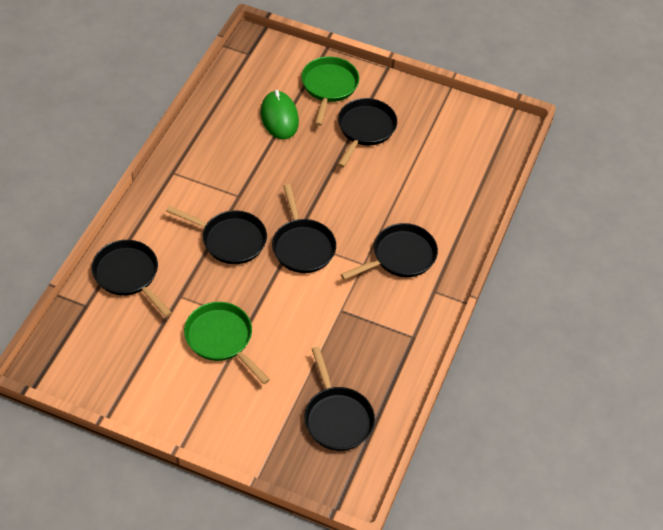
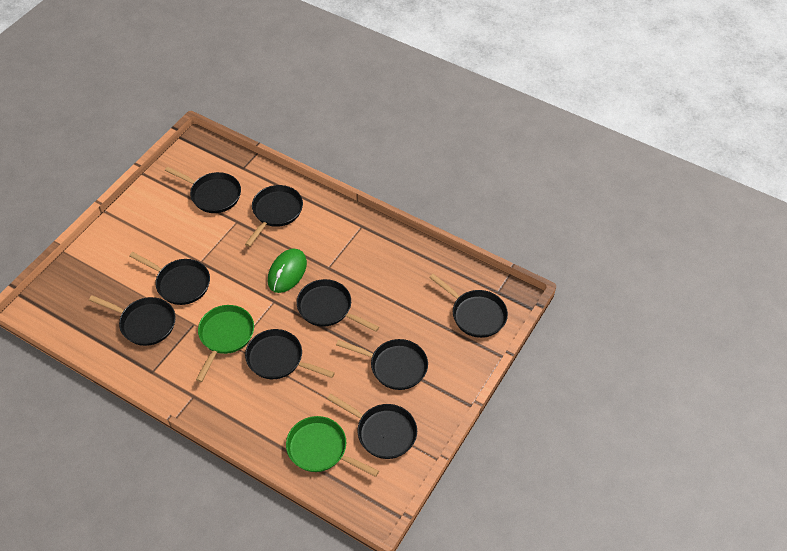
black pan: 6 -> 9

